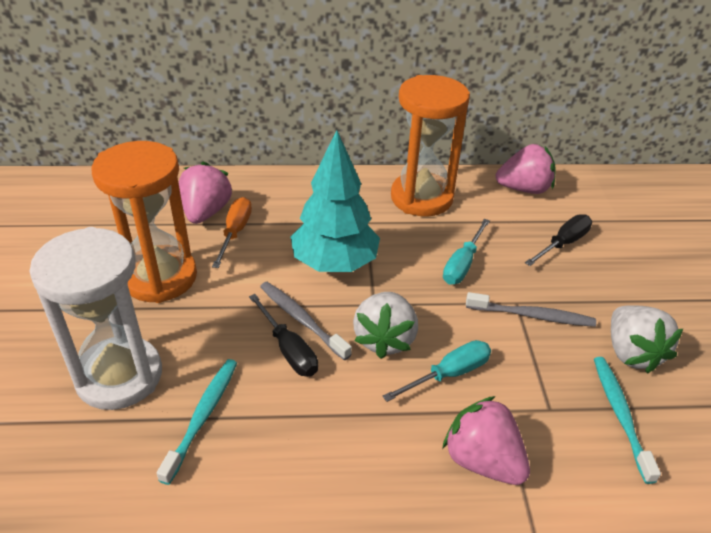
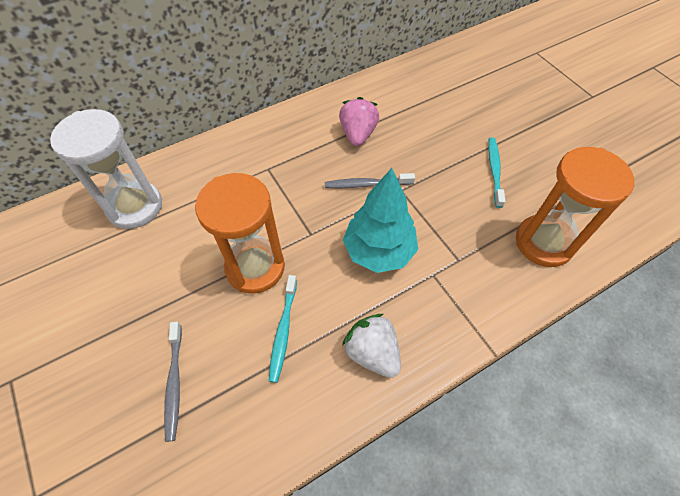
black screwdriver: 2 -> 0
orange screwdriver: 1 -> 0
pink strawberry: 3 -> 1
turquoise screwdriver: 2 -> 0
white strawberry: 2 -> 1

